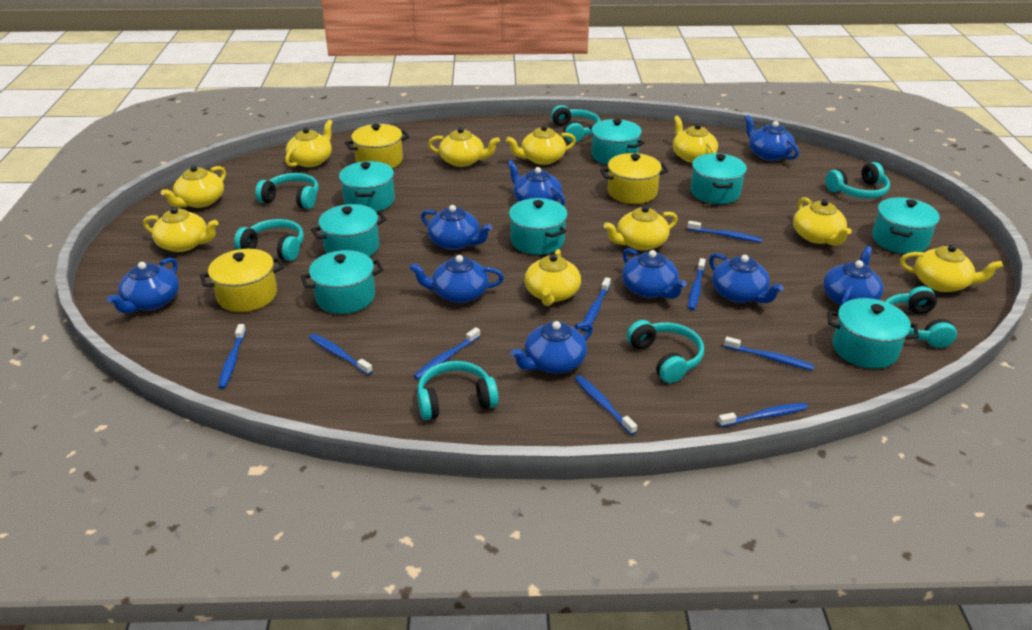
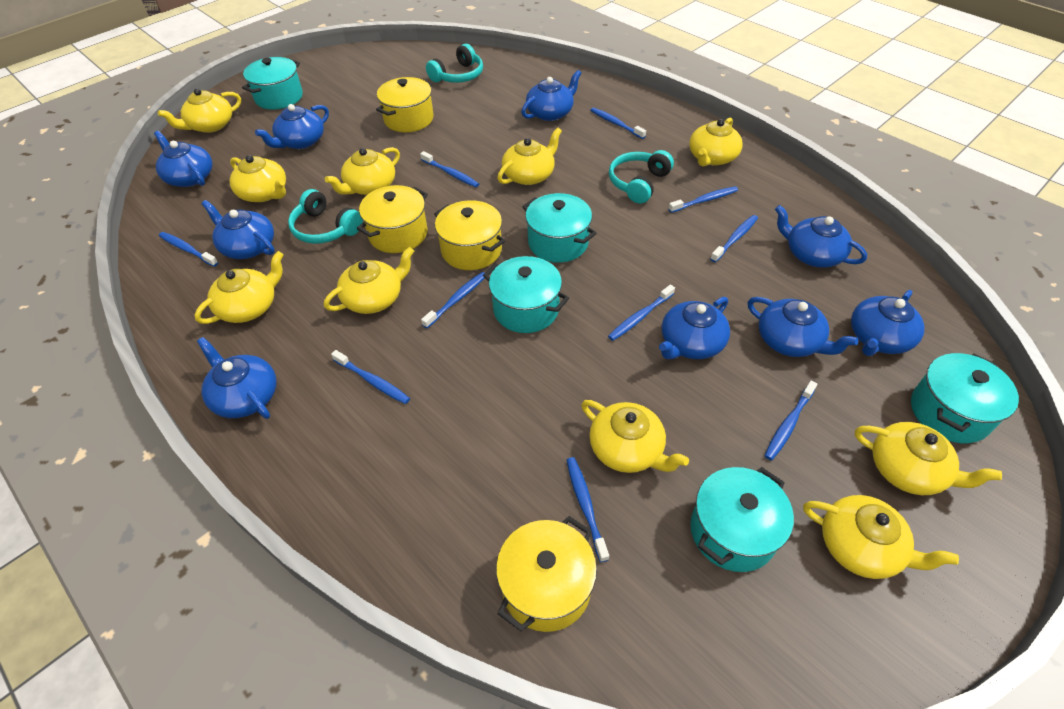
blue toothbrush: 9 -> 10
turquoise headphones: 7 -> 3
turquoise pot: 8 -> 5
yellow pot: 3 -> 4

